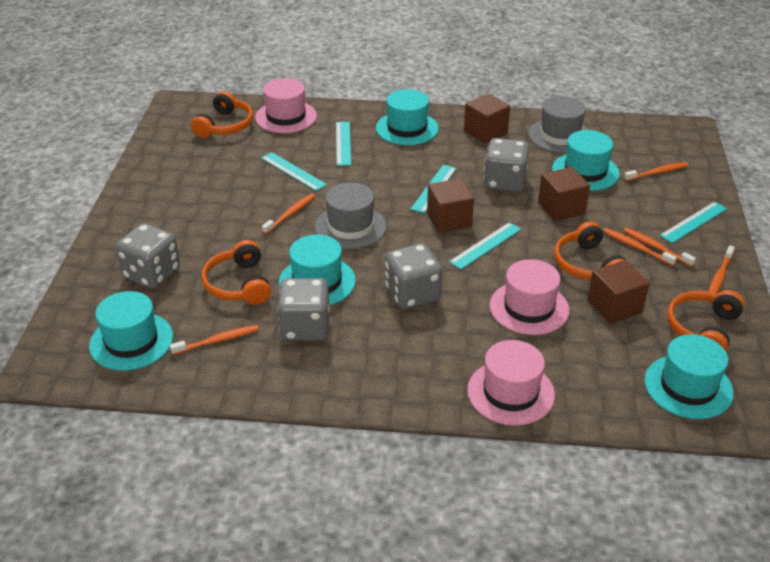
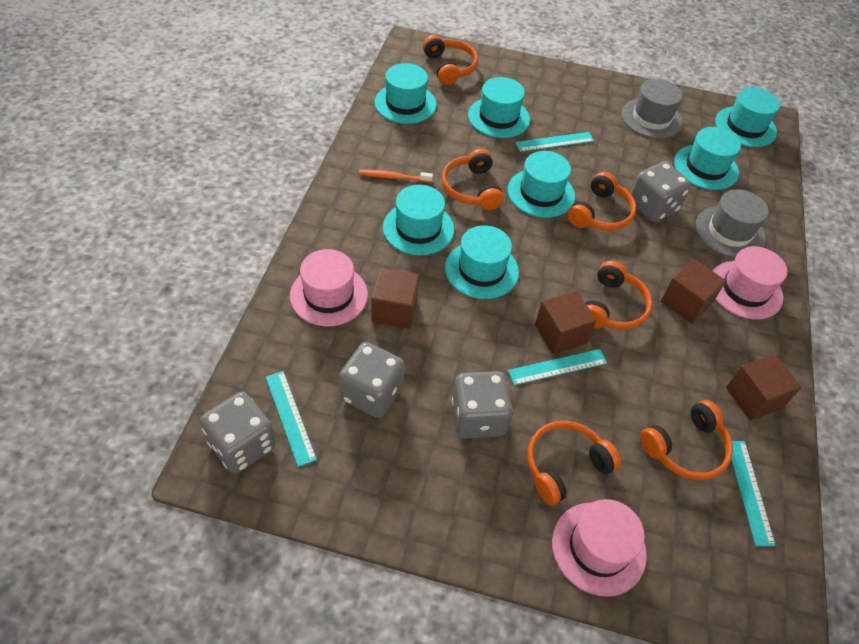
orange headphones: 4 -> 6
orange toothbrush: 6 -> 1
turquoise hat: 5 -> 7
turquoise ruler: 5 -> 4

